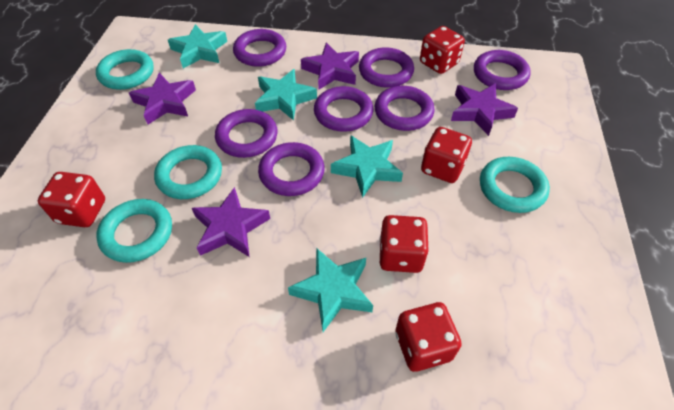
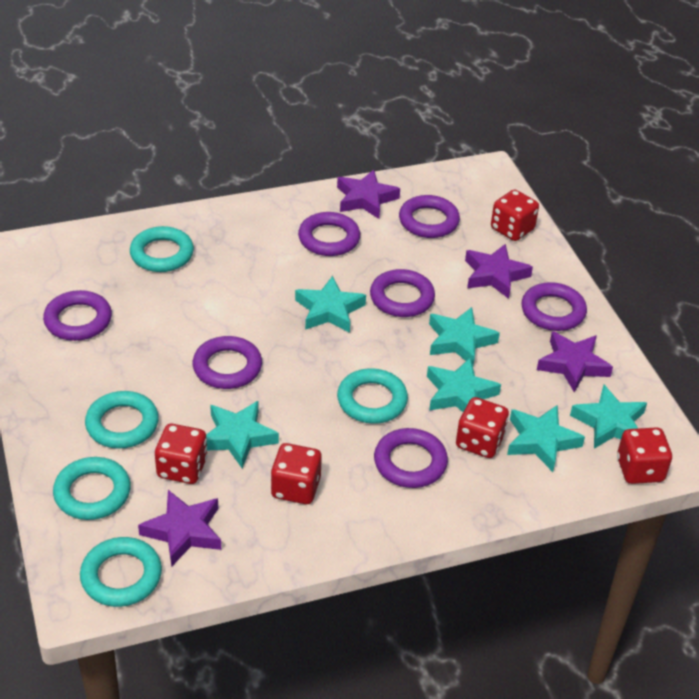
turquoise ring: 4 -> 5
turquoise star: 4 -> 6

